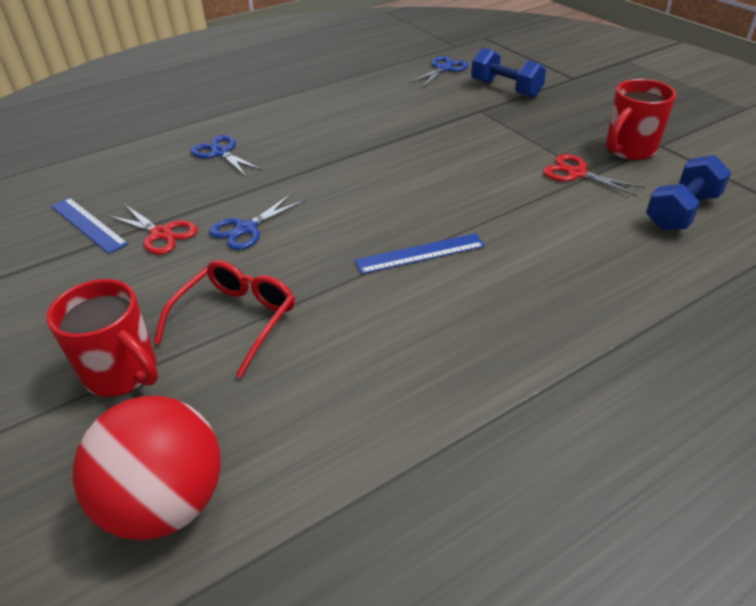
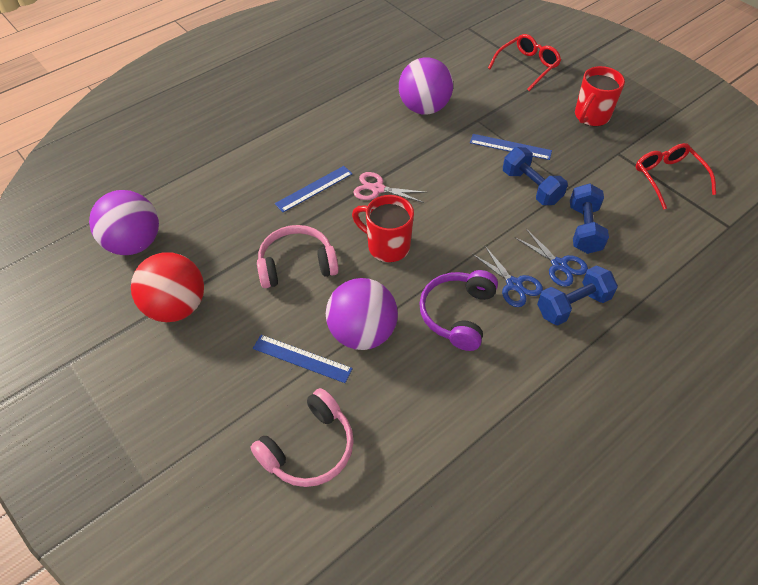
blue dumbbell: 2 -> 3
blue ruler: 2 -> 3
blue scissors: 3 -> 2
pink headphones: 0 -> 2
pink scissors: 0 -> 1
purple ball: 0 -> 3
purple headphones: 0 -> 1
red glasses: 1 -> 2
red scissors: 2 -> 0

